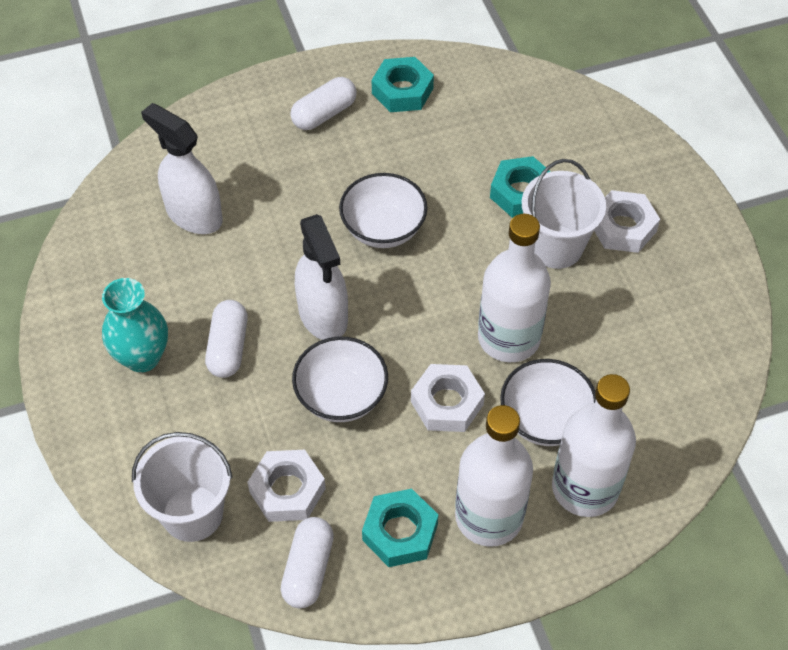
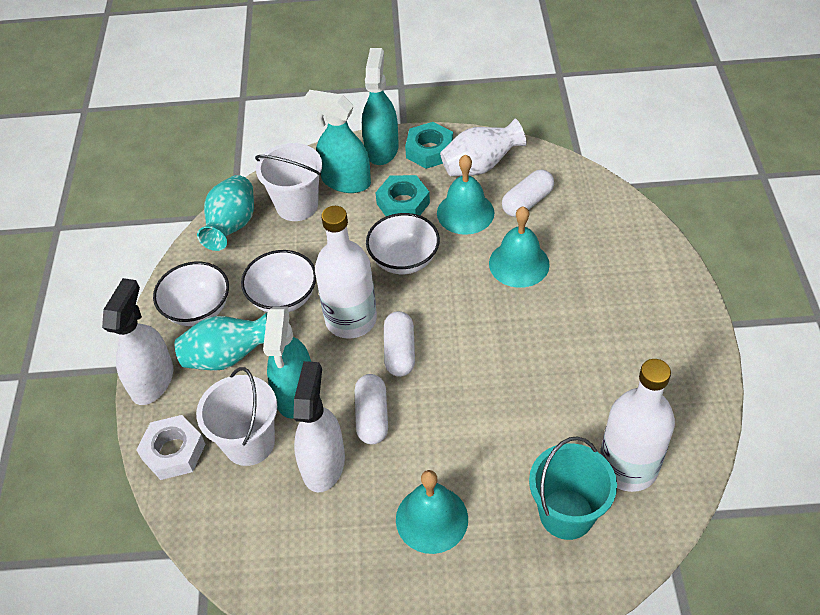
turquoise bell: 0 -> 3
turquoise bucket: 0 -> 1
turquoise nut: 3 -> 2
turquoise spray bottle: 0 -> 3
turquoise vase: 1 -> 2
white bottle: 3 -> 2
white nut: 3 -> 1
white vase: 0 -> 1

